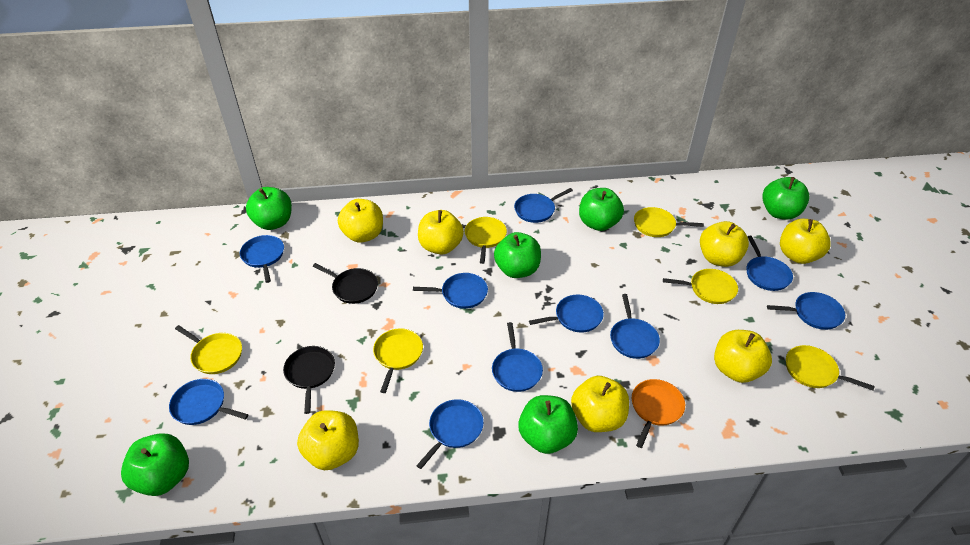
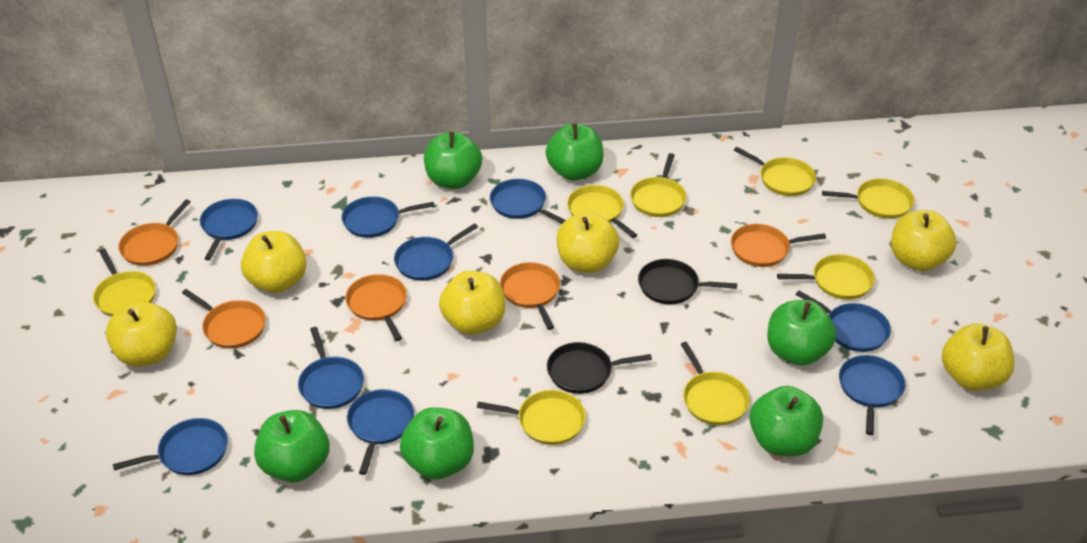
blue pan: 10 -> 9
orange pan: 1 -> 5
yellow apple: 7 -> 6
yellow pan: 6 -> 8

